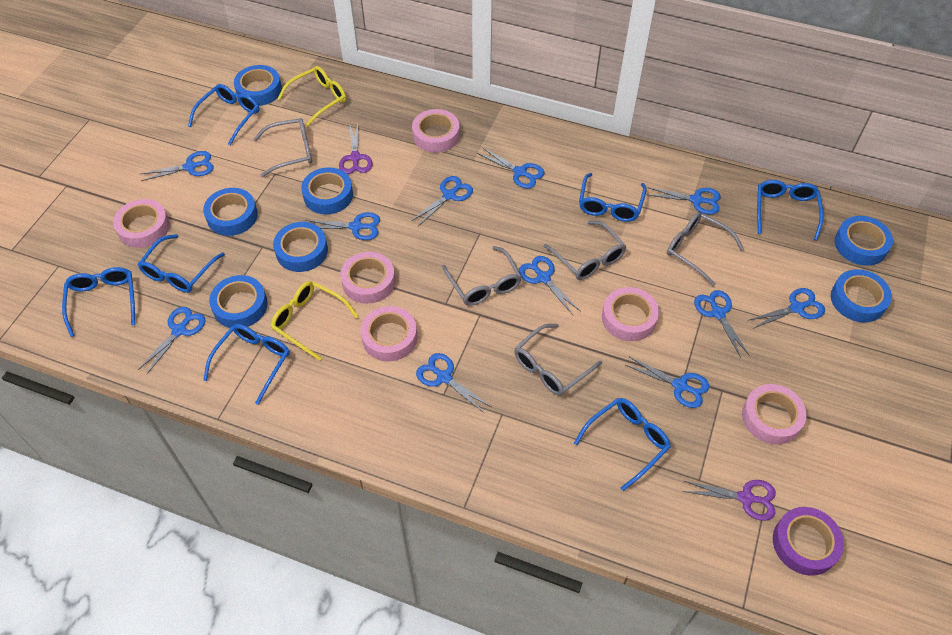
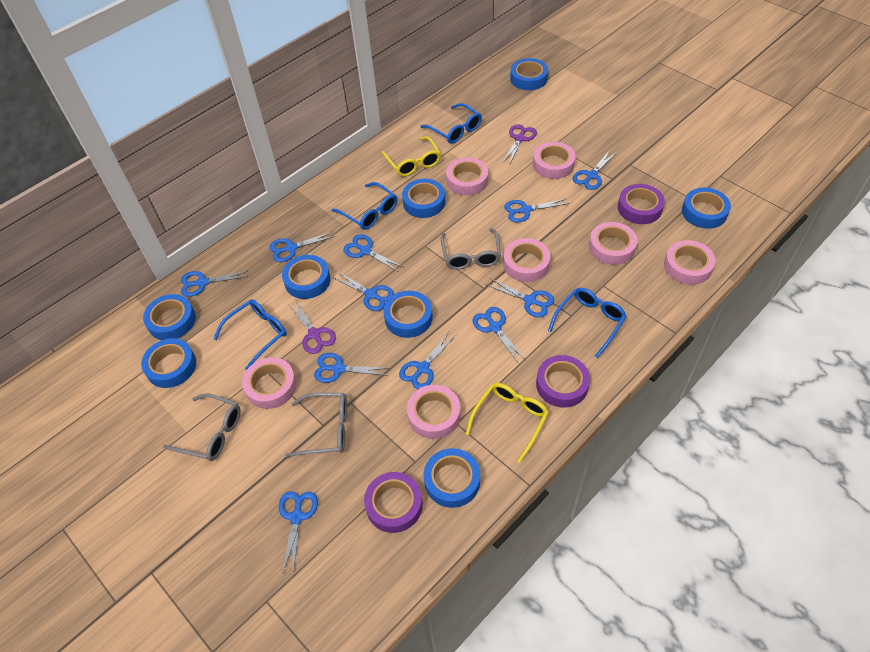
blue glasses: 7 -> 4
blue tape: 7 -> 8
grey glasses: 5 -> 3
pink tape: 6 -> 7
purple tape: 1 -> 3

